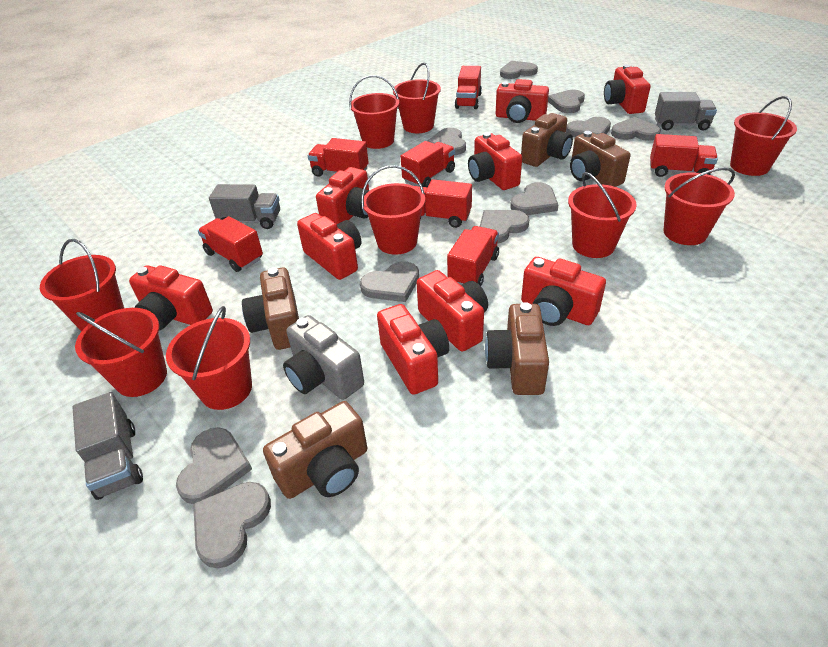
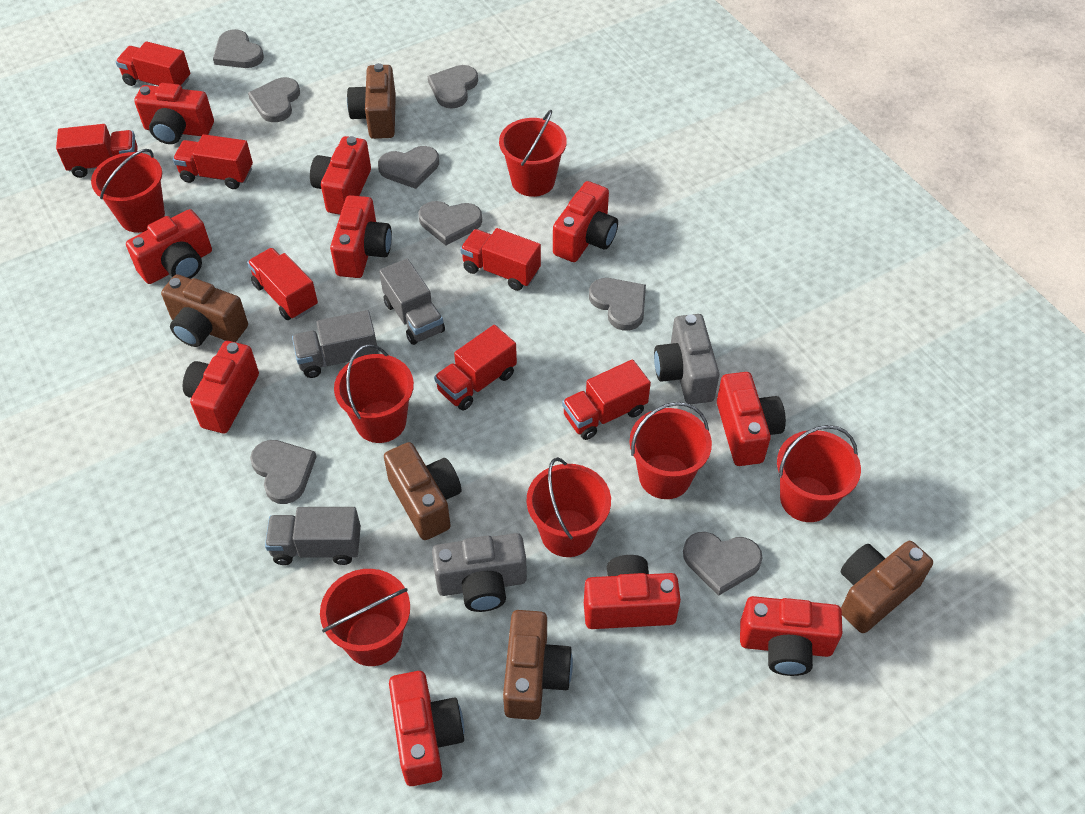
grey camera: 1 -> 2
grey heart: 10 -> 8
red bucket: 9 -> 7
red camera: 9 -> 10

